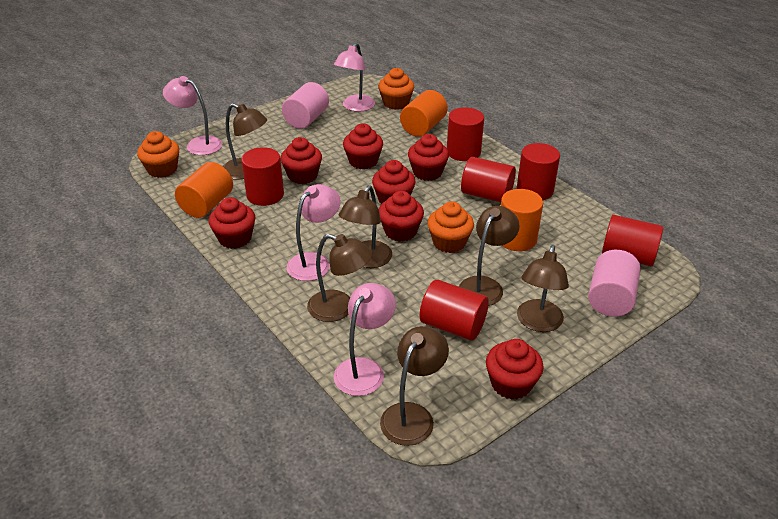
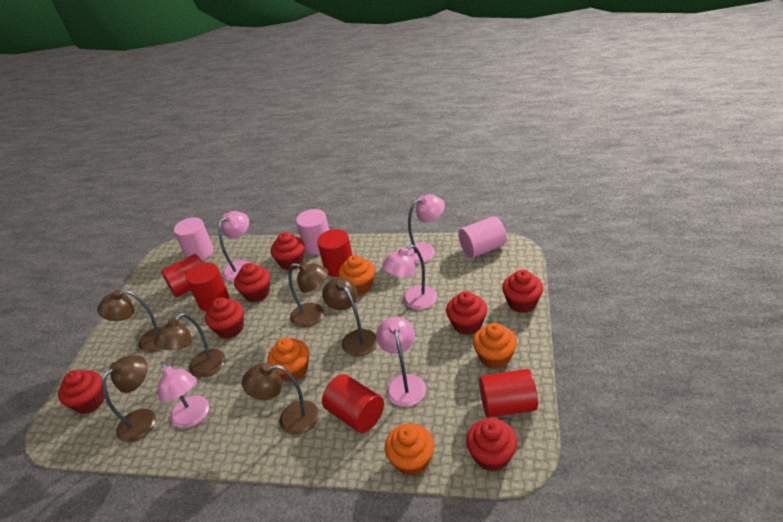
orange cupcake: 3 -> 4
orange cylinder: 3 -> 0
pink cylinder: 2 -> 3
pink lamp: 4 -> 5
red cylinder: 6 -> 5

